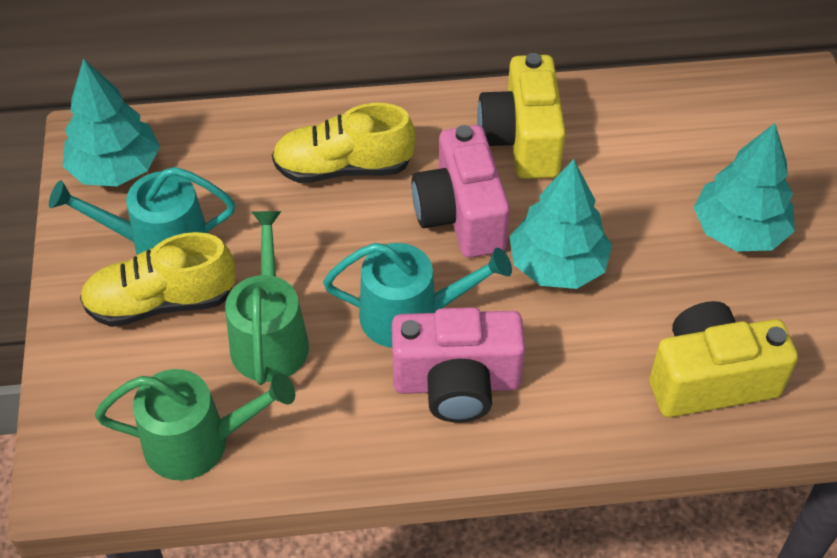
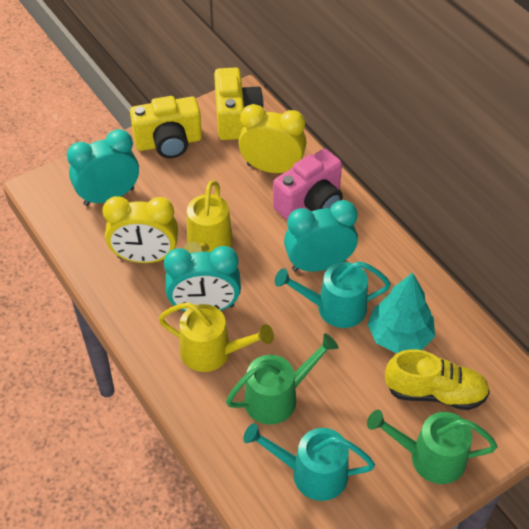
pink camera: 2 -> 1
turquoise clock: 0 -> 3
turquoise tree: 3 -> 1
yellow clock: 0 -> 2
yellow shoe: 2 -> 1
yellow watering can: 0 -> 2

